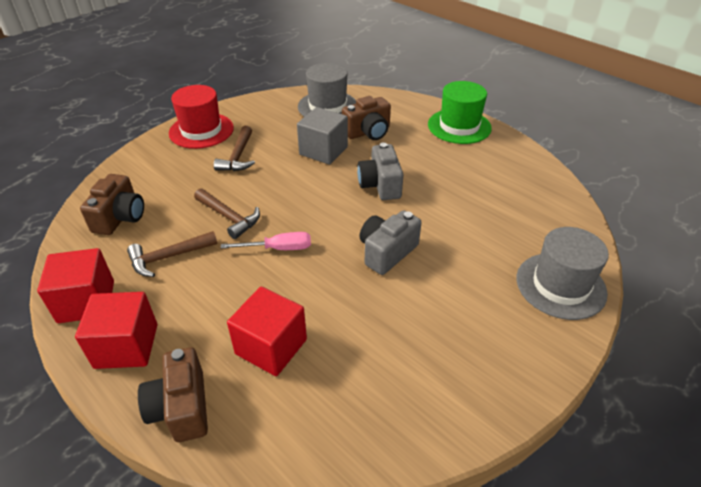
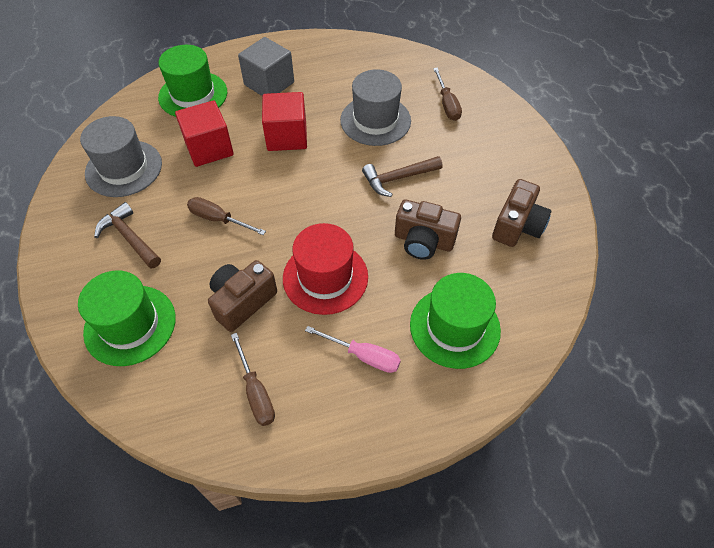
brown hammer: 3 -> 2
brown screwdriver: 0 -> 3
green hat: 1 -> 3
grey camera: 2 -> 0
red cube: 3 -> 2

